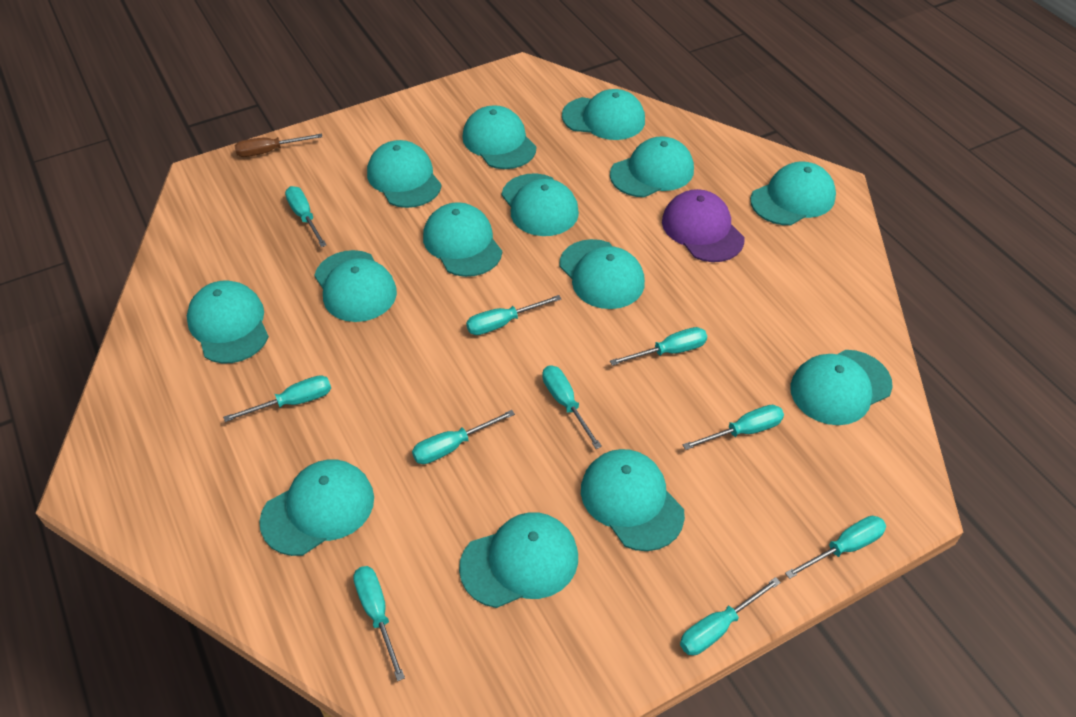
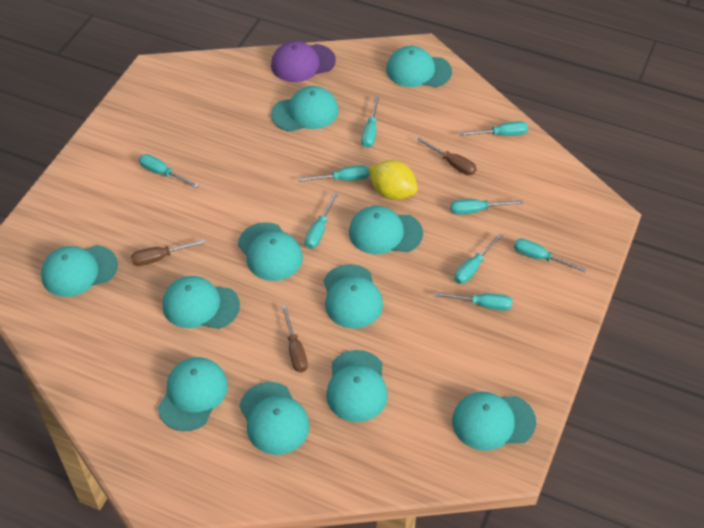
brown screwdriver: 1 -> 3
turquoise cap: 14 -> 11
turquoise screwdriver: 10 -> 9
yellow lemon: 0 -> 1

